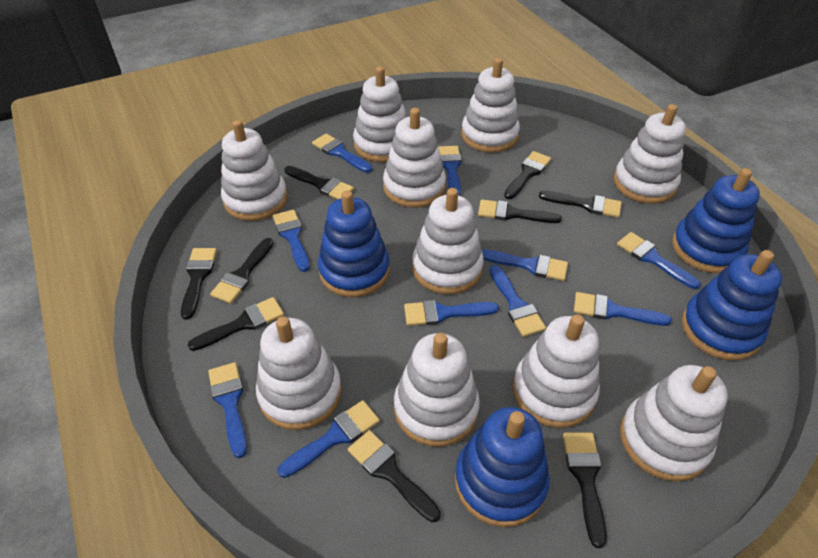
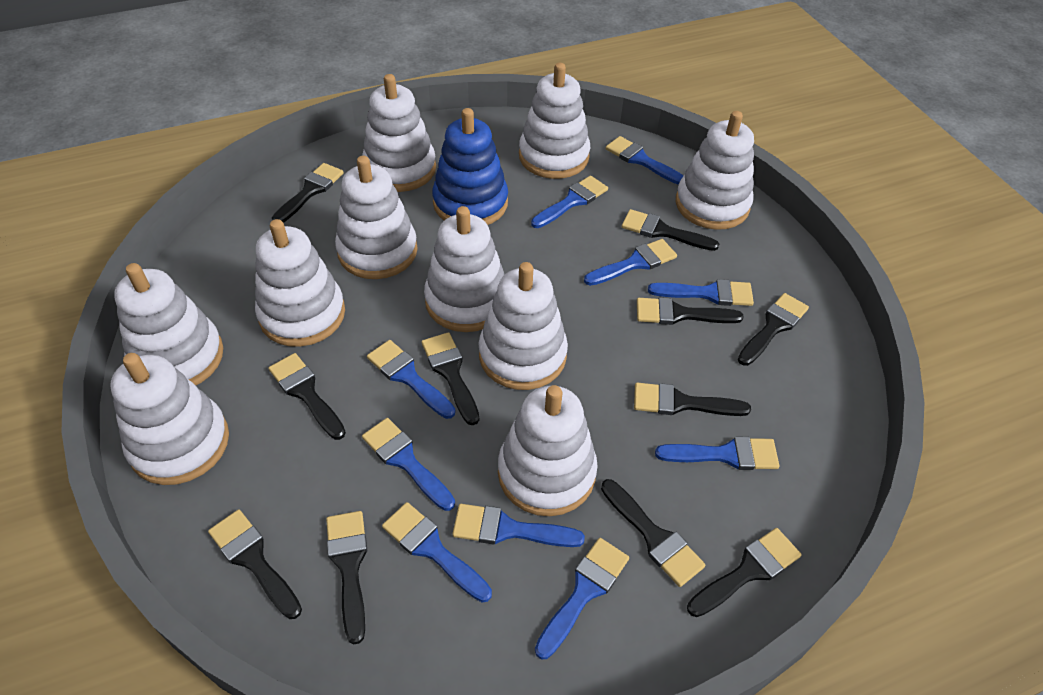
black brush: 9 -> 11
blue stacking toy: 4 -> 1

